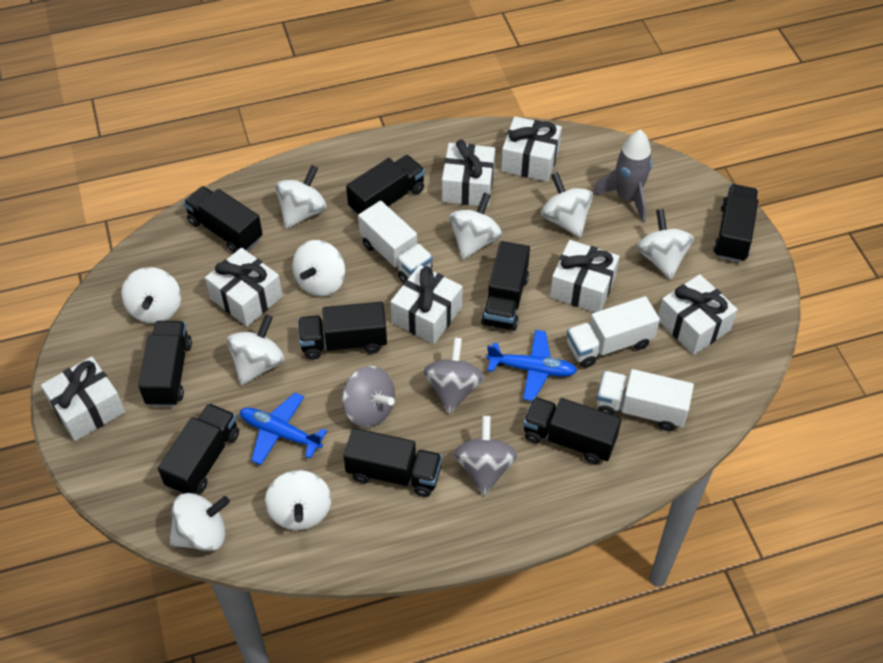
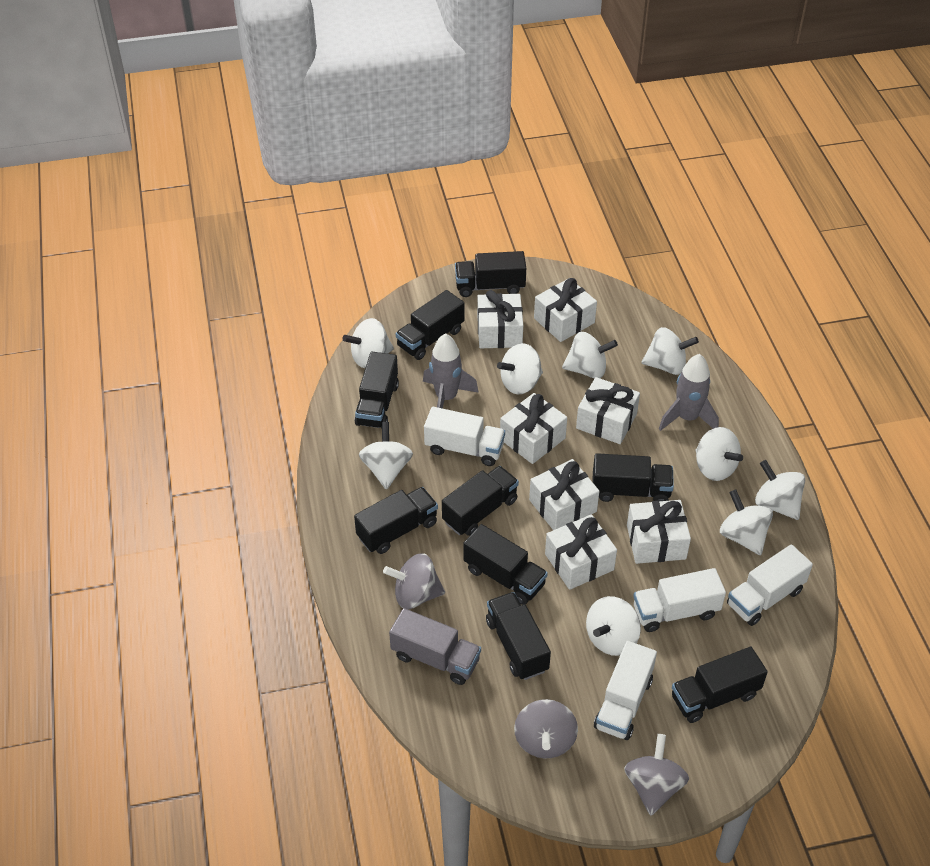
blue plane: 2 -> 0
grey rocket: 1 -> 2
grey truck: 0 -> 1
white truck: 3 -> 4

